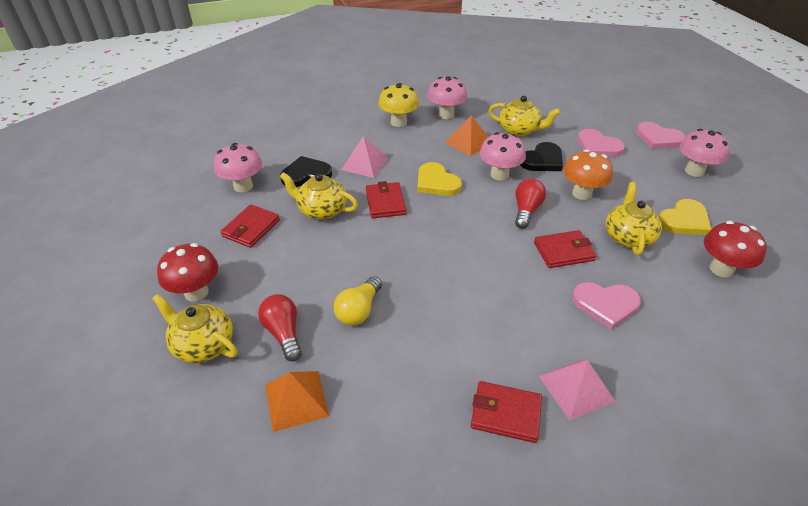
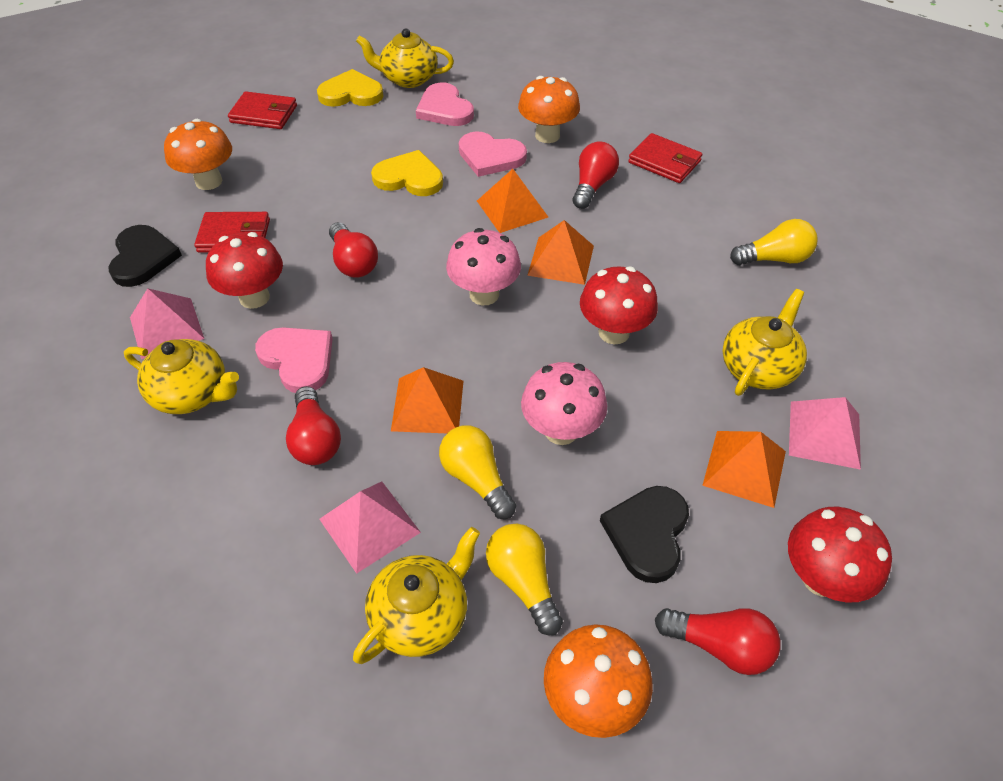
orange mushroom: 1 -> 3
orange pyramid: 2 -> 4
pink mushroom: 4 -> 2
pink pyramid: 2 -> 3
red light bulb: 2 -> 4
red mushroom: 2 -> 3
red wallet: 4 -> 3
yellow light bulb: 1 -> 3
yellow mushroom: 1 -> 0

